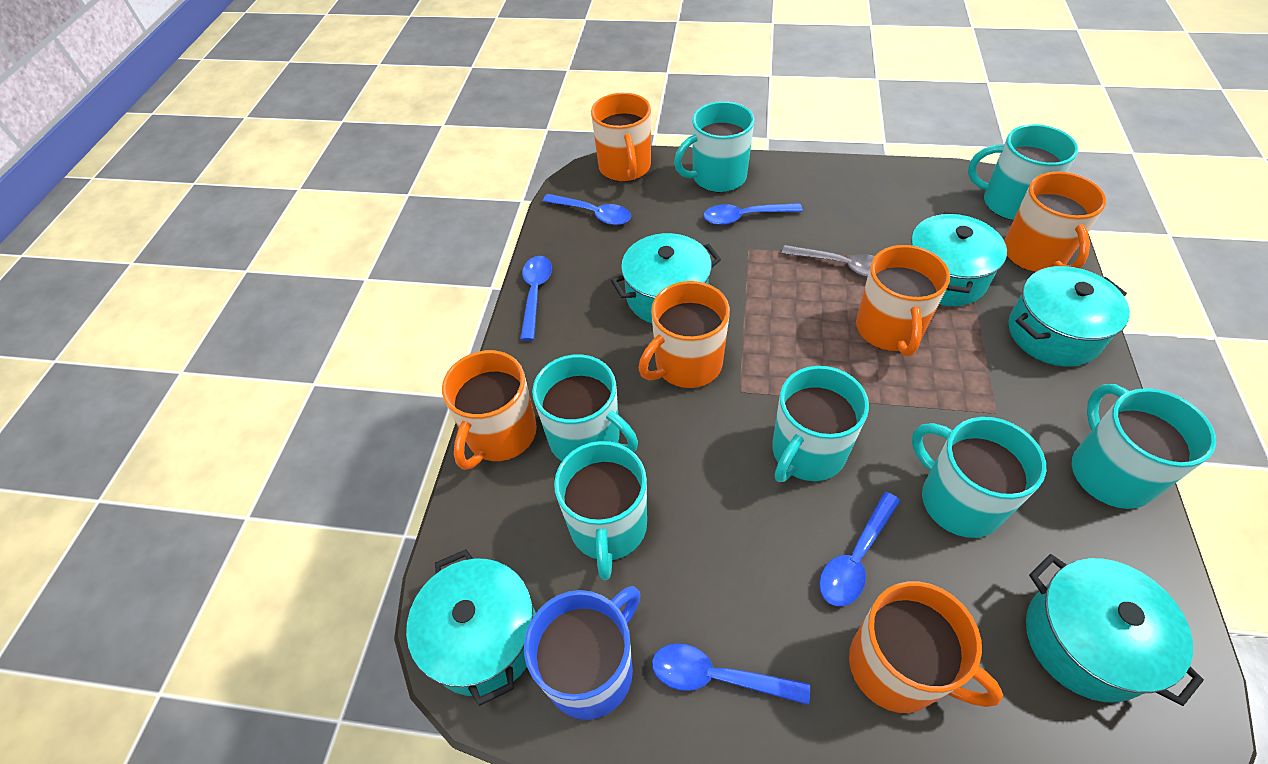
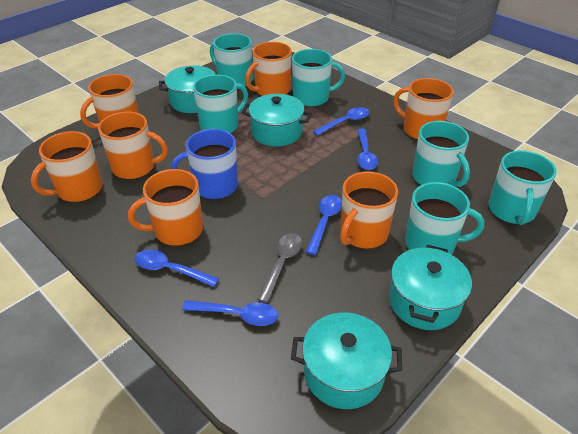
orange mug: 6 -> 7
turquoise mug: 7 -> 6
turquoise pot: 5 -> 4

